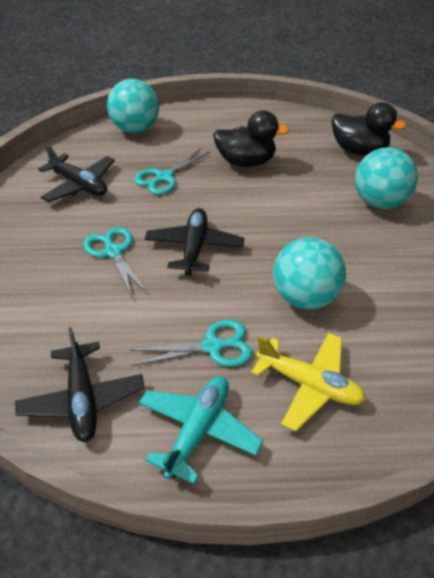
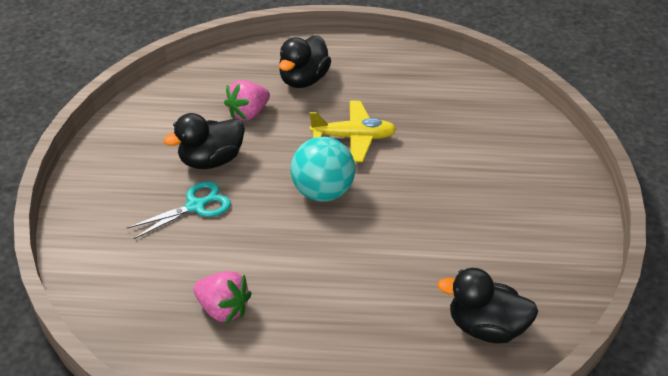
black duck: 2 -> 3
black plane: 3 -> 0
pink strawberry: 0 -> 2
turquoise ball: 3 -> 1
turquoise plane: 1 -> 0
turquoise scissors: 3 -> 1

